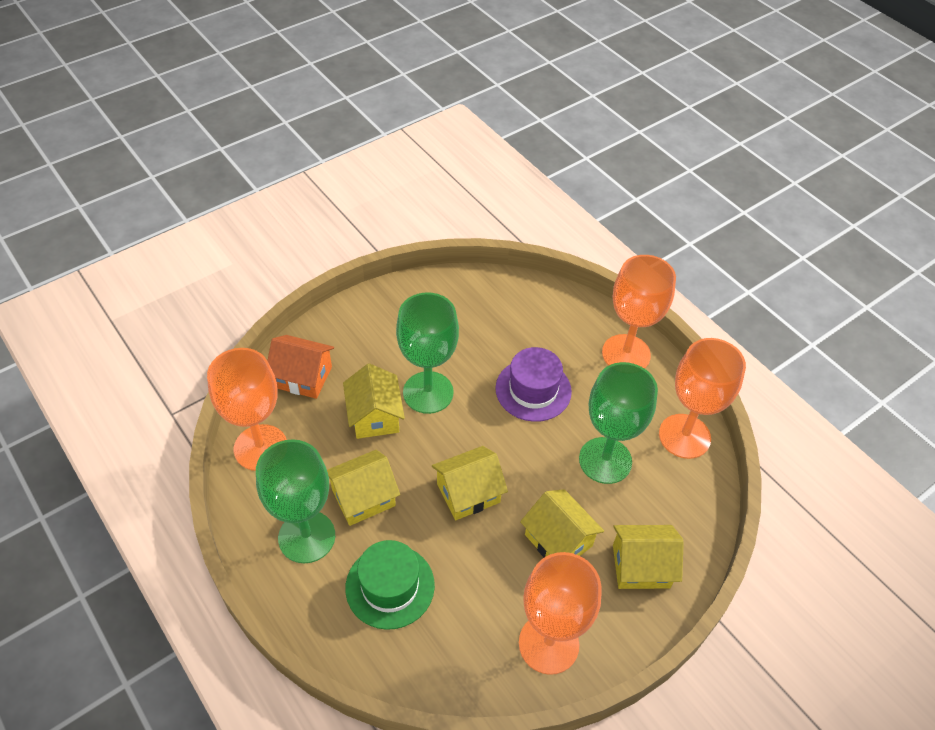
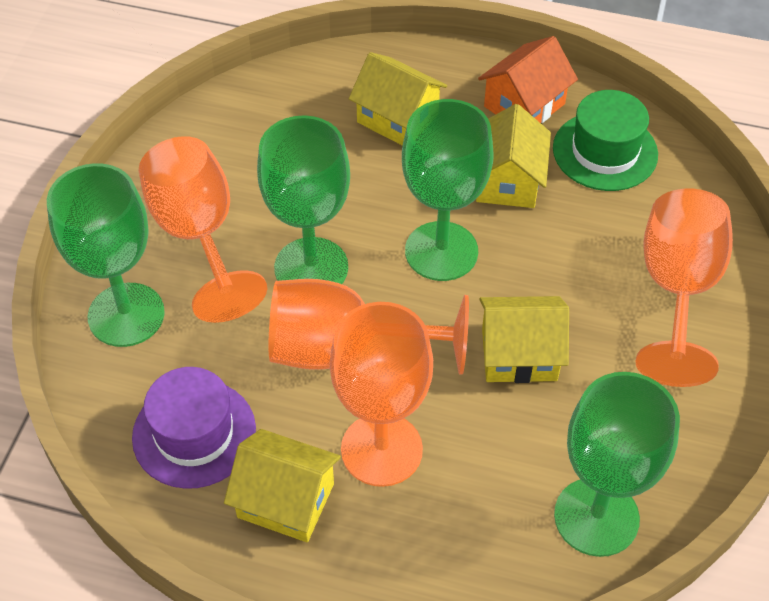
green goblet: 3 -> 4
yellow house: 5 -> 4

